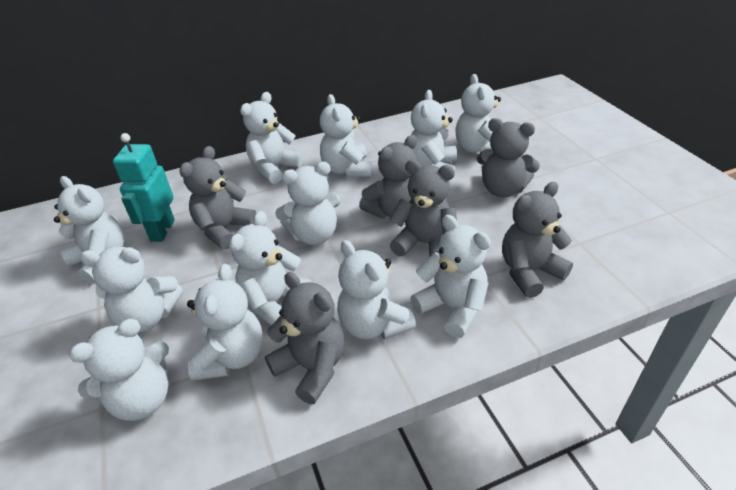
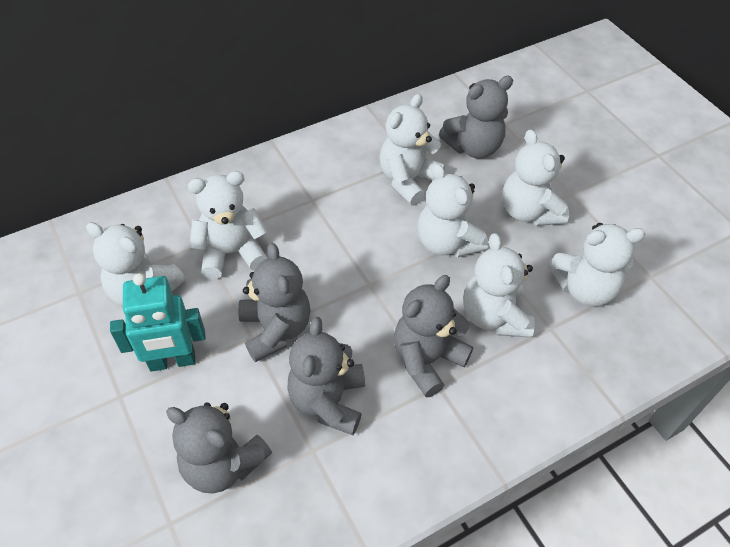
grey teddy bear: 6 -> 5
white teddy bear: 12 -> 7

